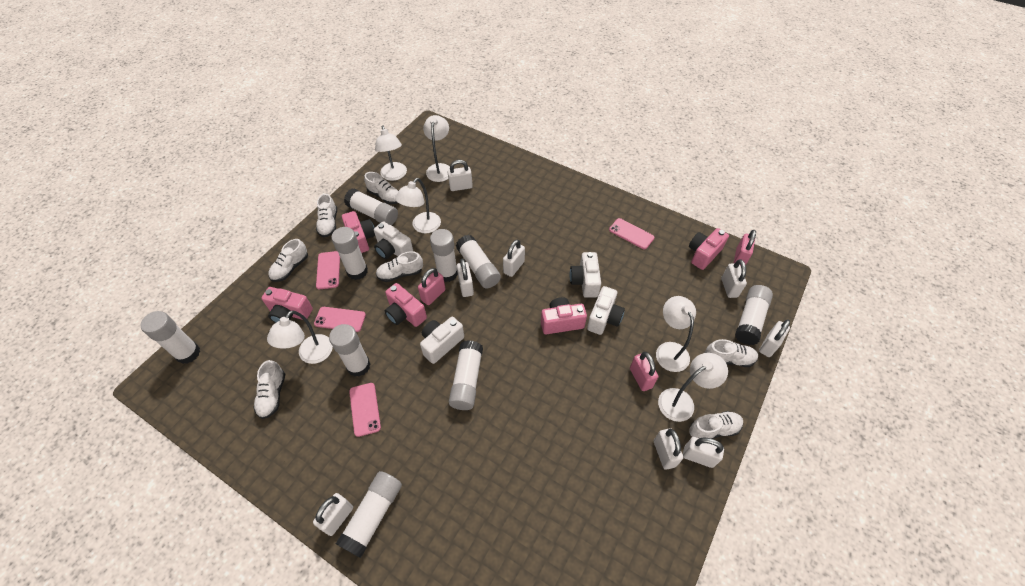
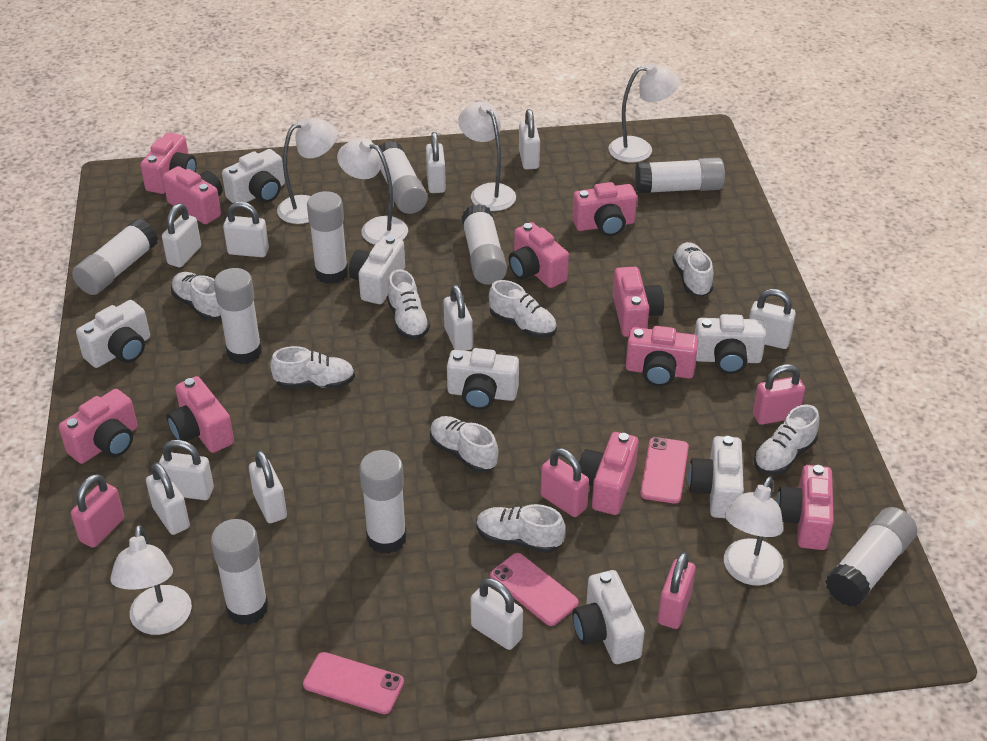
pink camera: 5 -> 10
pink padlock: 3 -> 4
pink phone: 4 -> 3
white camera: 4 -> 7
white padlock: 8 -> 10
white shoe: 7 -> 8

